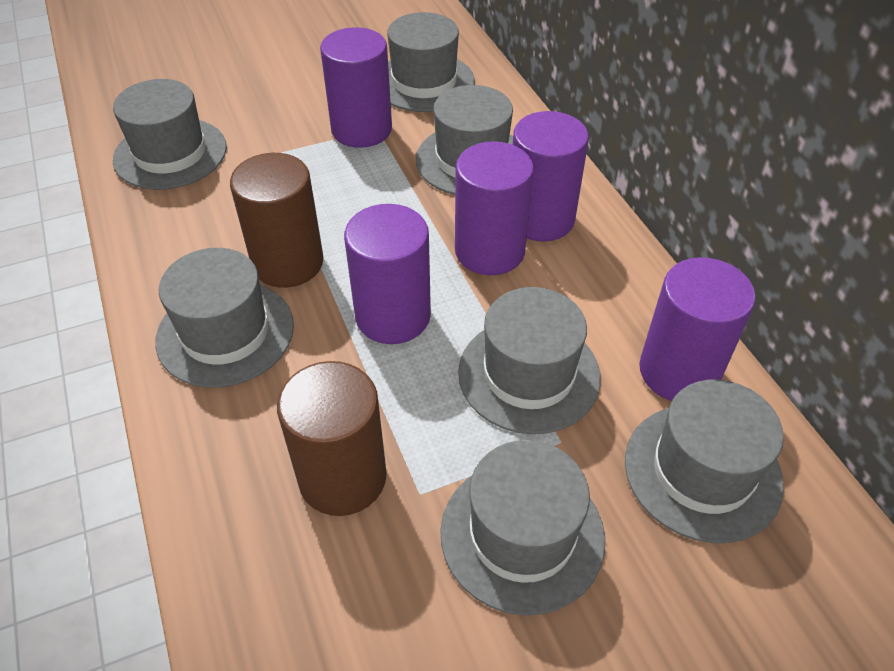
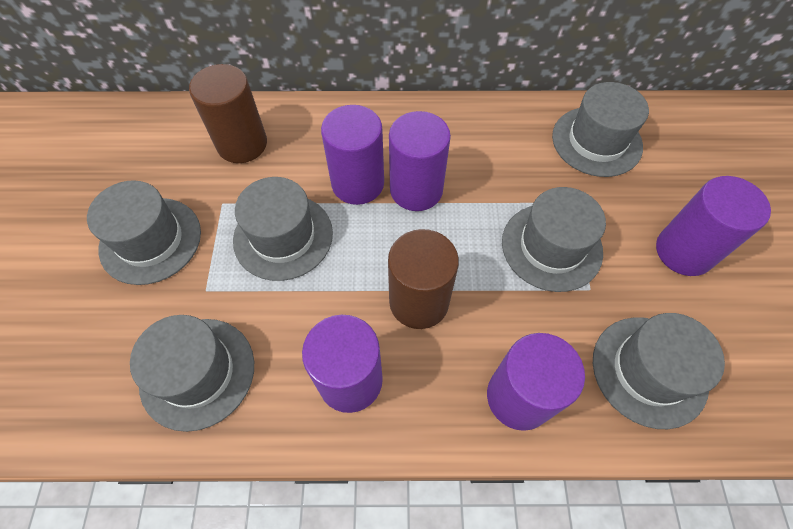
grey hat: 7 -> 6

